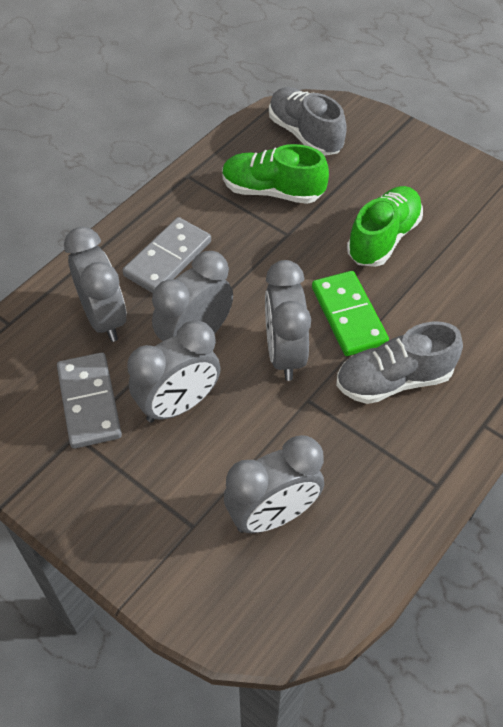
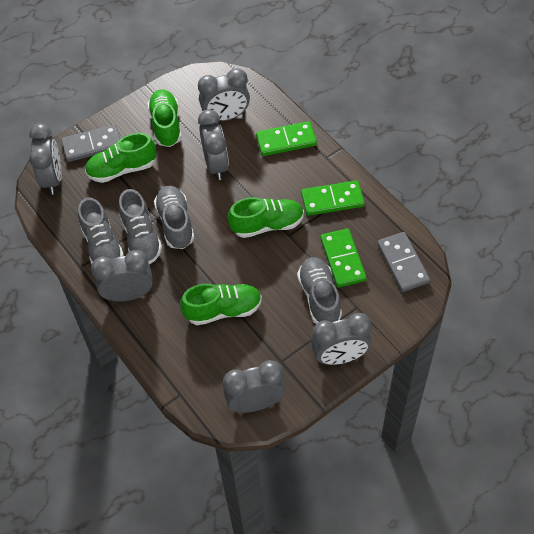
green domino: 1 -> 3
green shoe: 2 -> 4
grey clock: 5 -> 6
grey shoe: 2 -> 4

